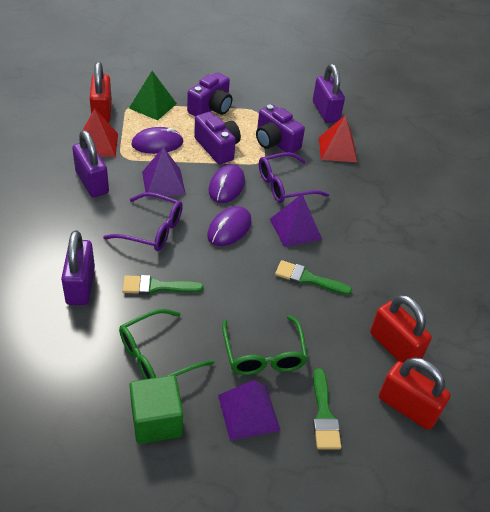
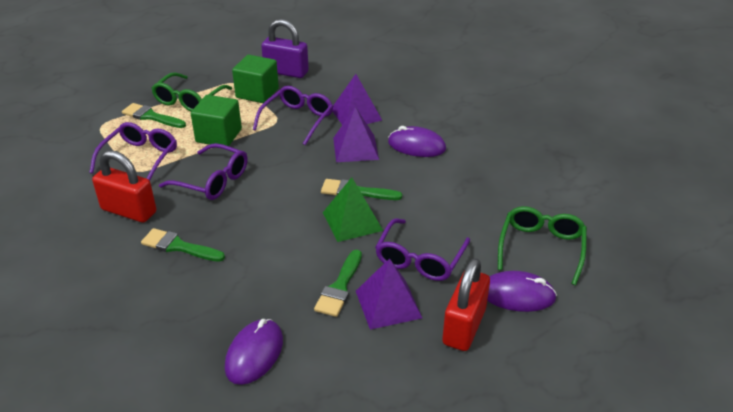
green brush: 3 -> 4
green cube: 1 -> 2
purple camera: 3 -> 0
purple glasses: 2 -> 4
purple padlock: 3 -> 1
red padlock: 3 -> 2
red pyramid: 2 -> 0

